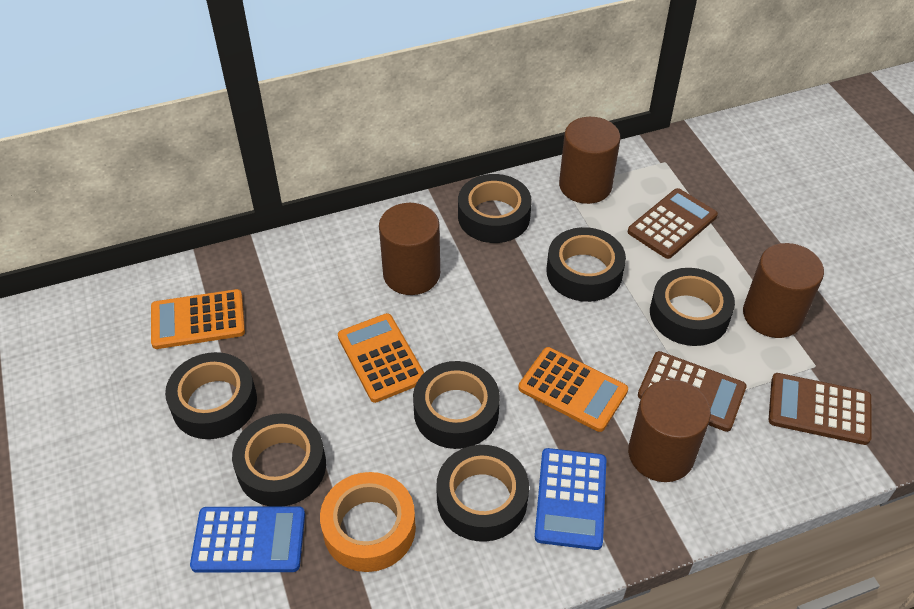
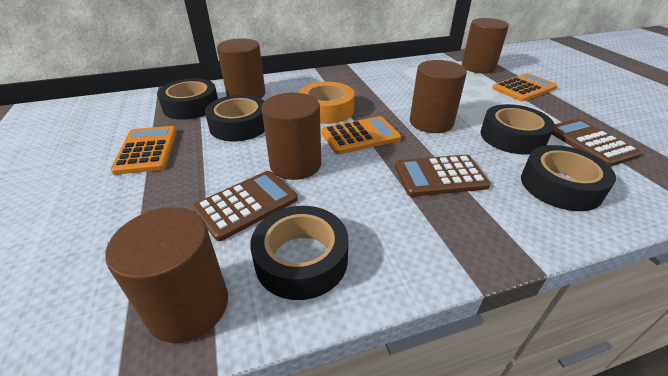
black tape: 7 -> 5
blue calculator: 2 -> 0
brown cylinder: 4 -> 5

